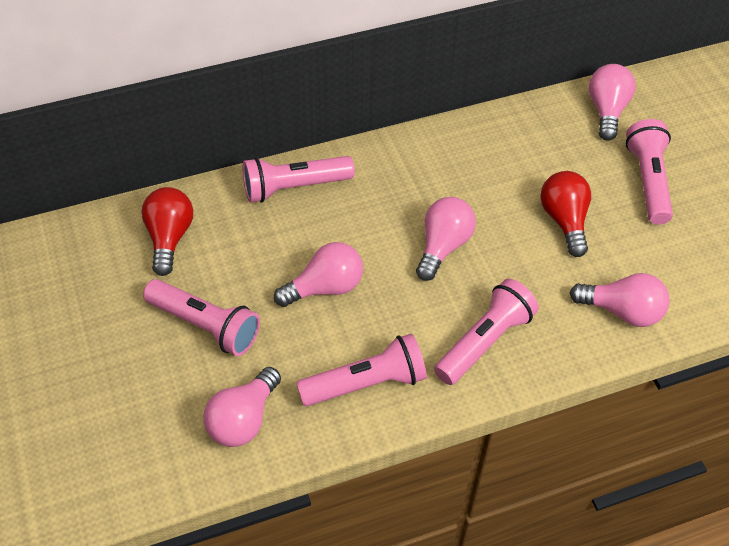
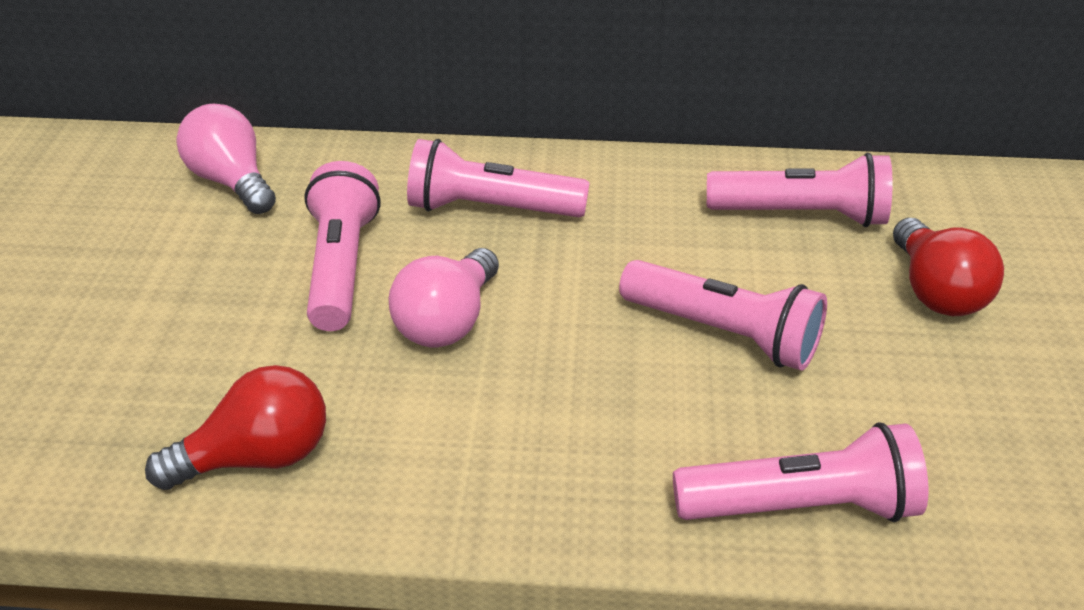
pink light bulb: 5 -> 2

